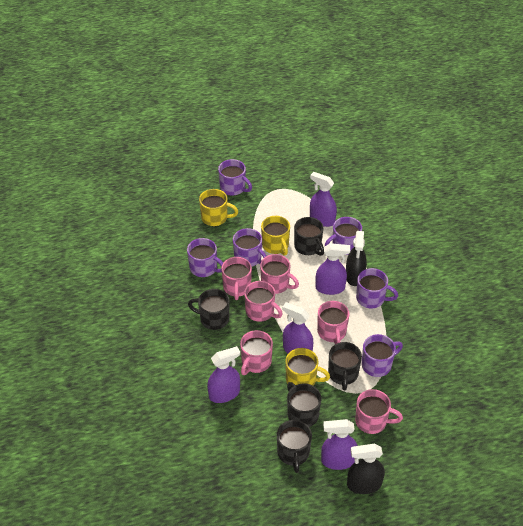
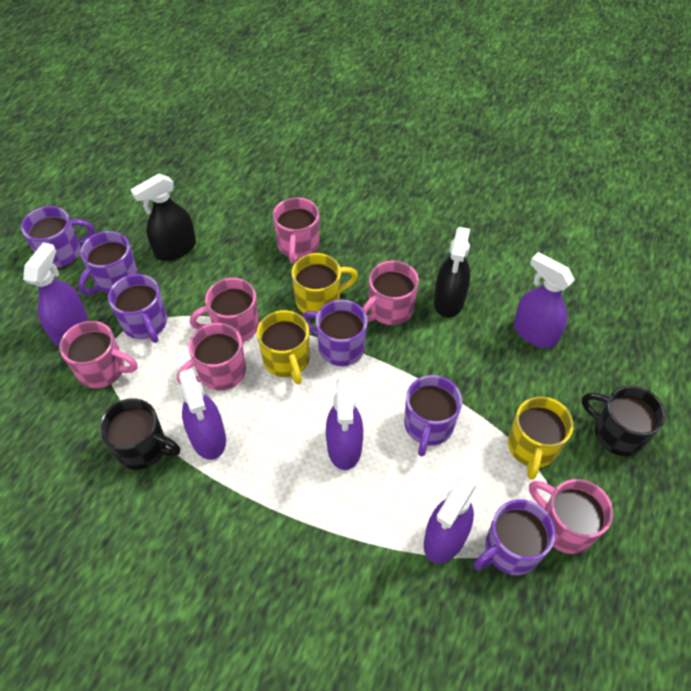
black mug: 5 -> 2

